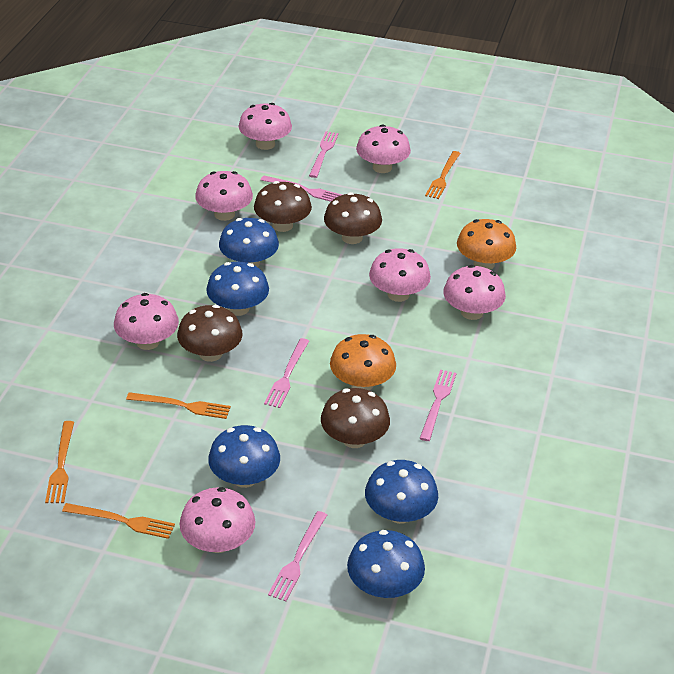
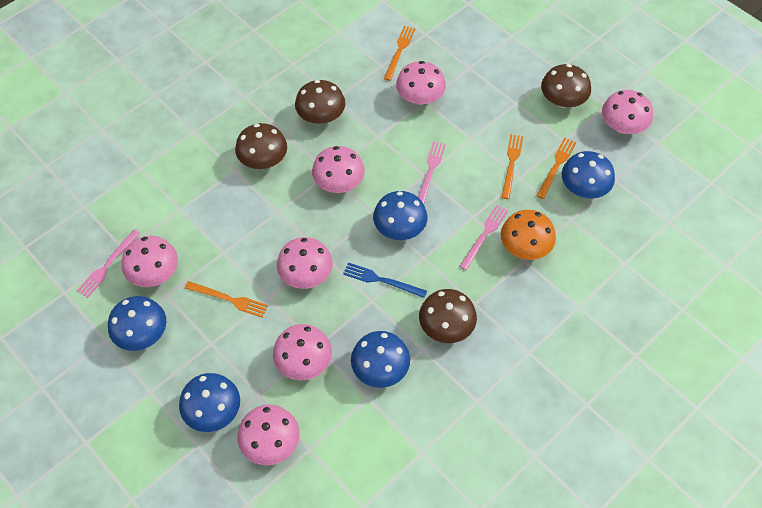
blue fork: 0 -> 1
orange mushroom: 2 -> 1
pink fork: 5 -> 3

